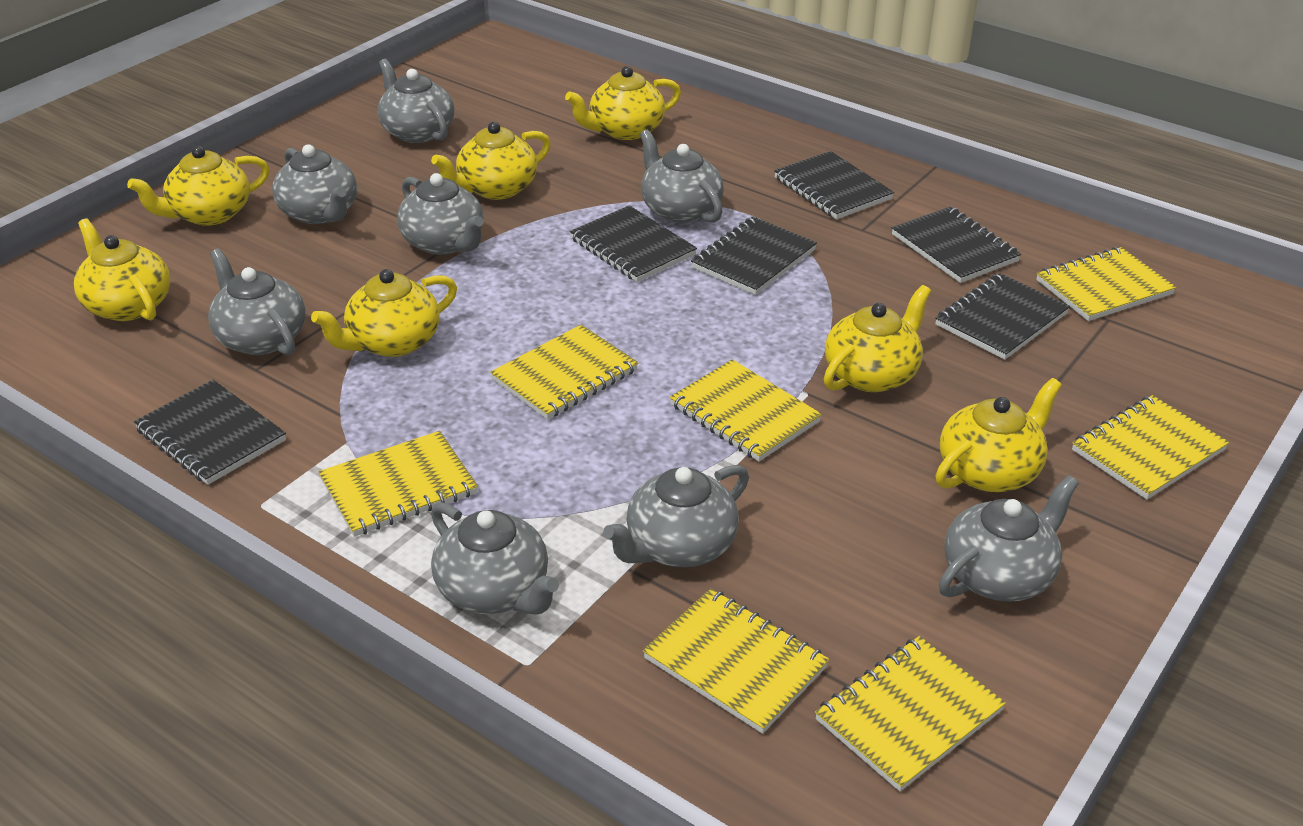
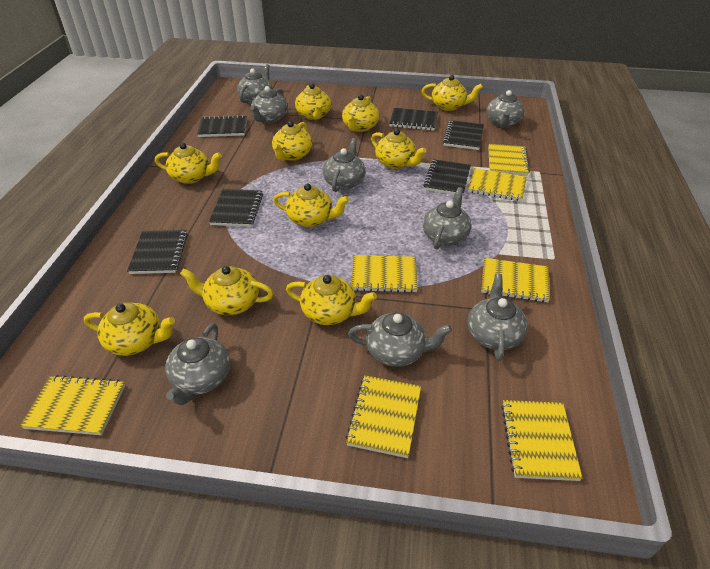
yellow teapot: 7 -> 10

